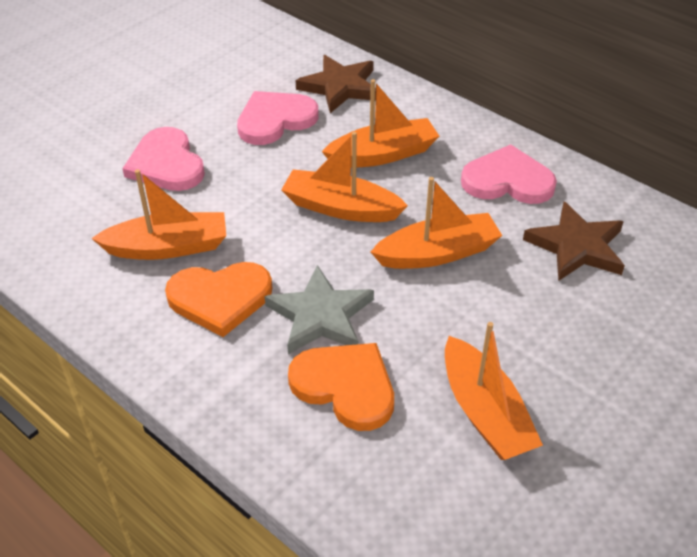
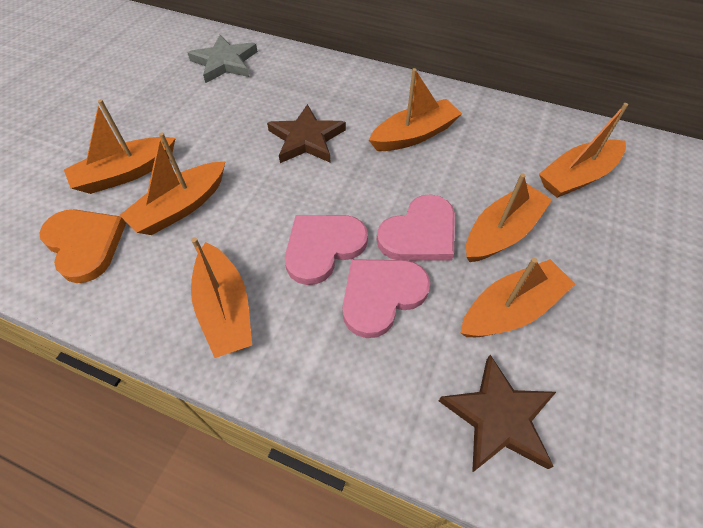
orange boat: 5 -> 7
orange heart: 2 -> 1

